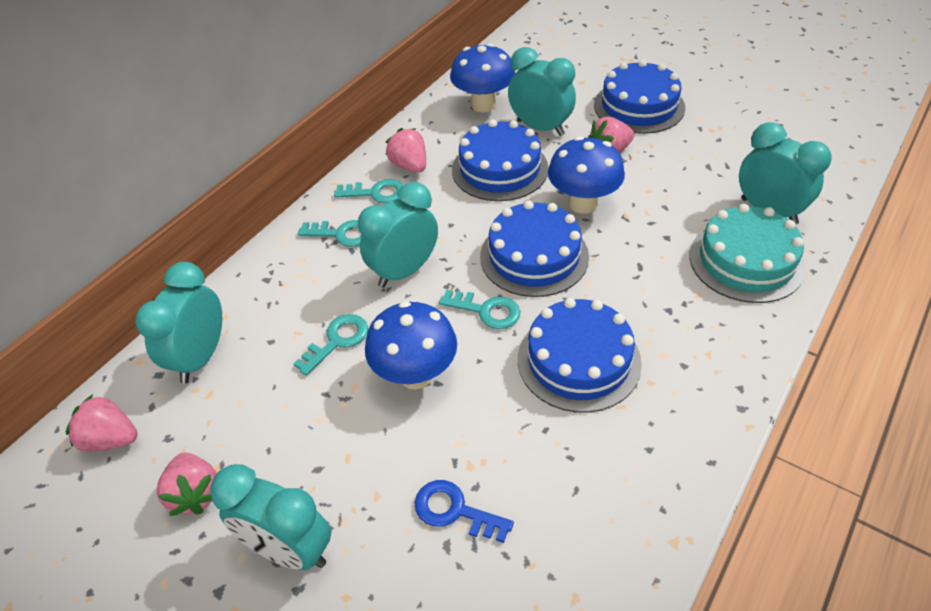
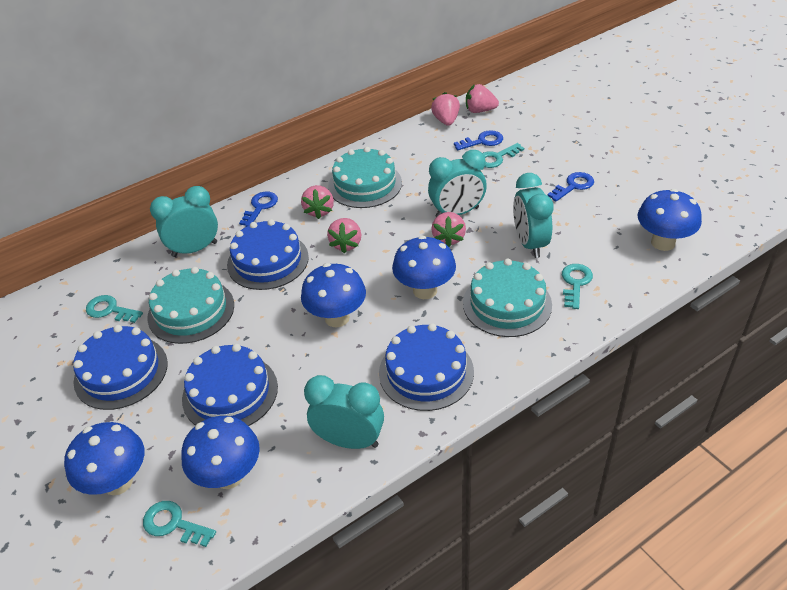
blue key: 1 -> 3
blue mushroom: 3 -> 5
pink strawberry: 4 -> 5
turquoise cake: 1 -> 3
turquoise clock: 5 -> 4

